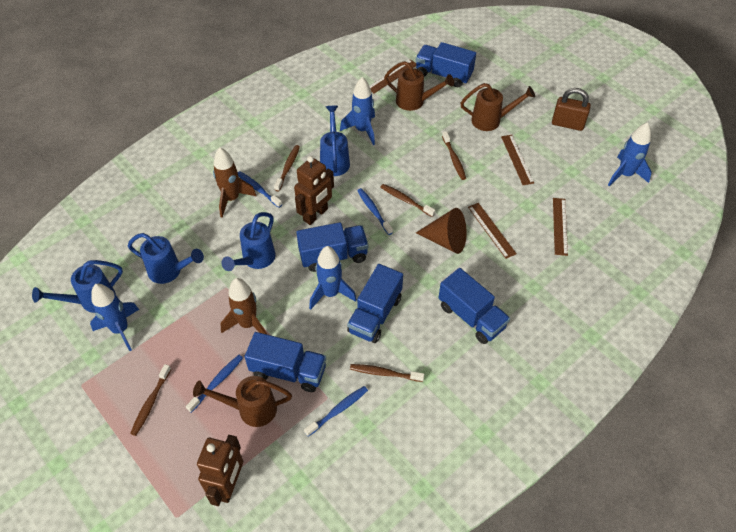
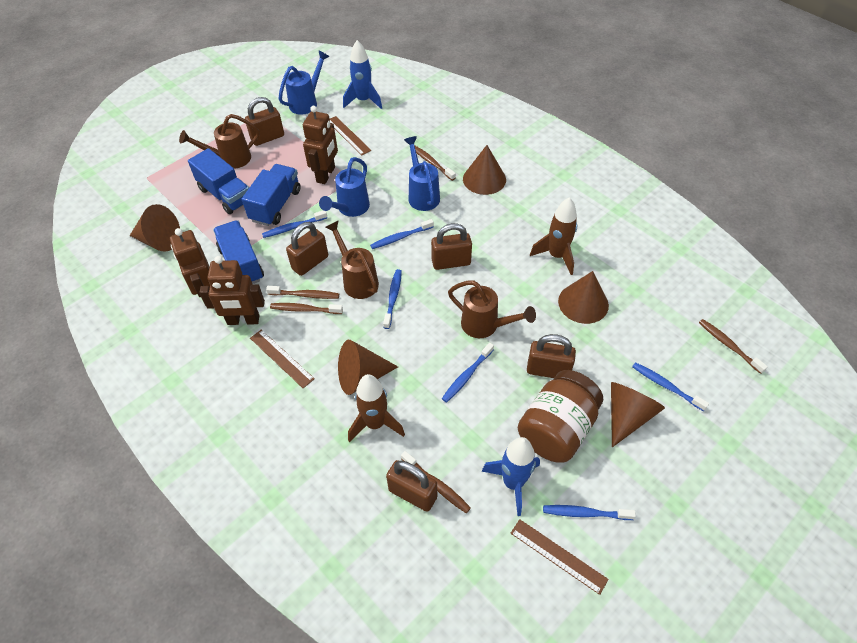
blue rocket: 4 -> 2
blue toothbrush: 4 -> 6
blue truck: 5 -> 3
blue watering can: 4 -> 3
brown cone: 1 -> 5
brown jar: 0 -> 1
brown padlock: 1 -> 5
brown robot: 2 -> 3
brown ruler: 4 -> 3

